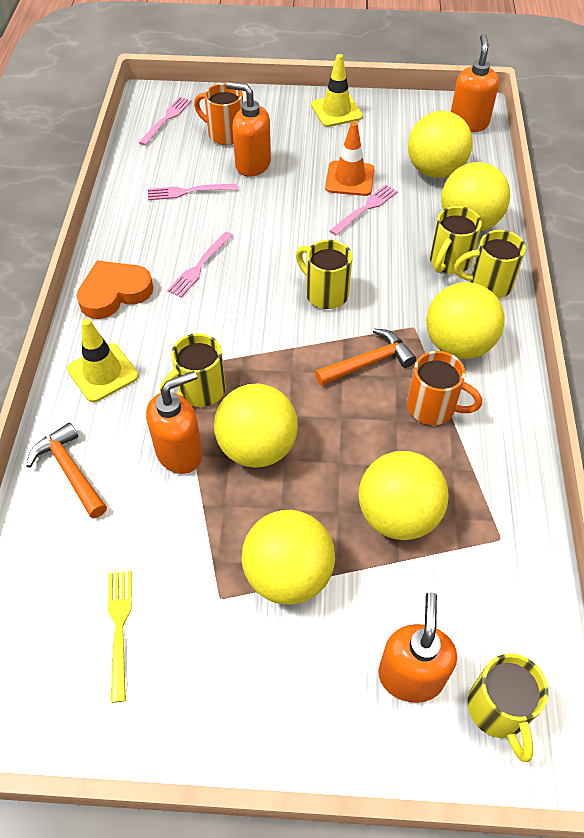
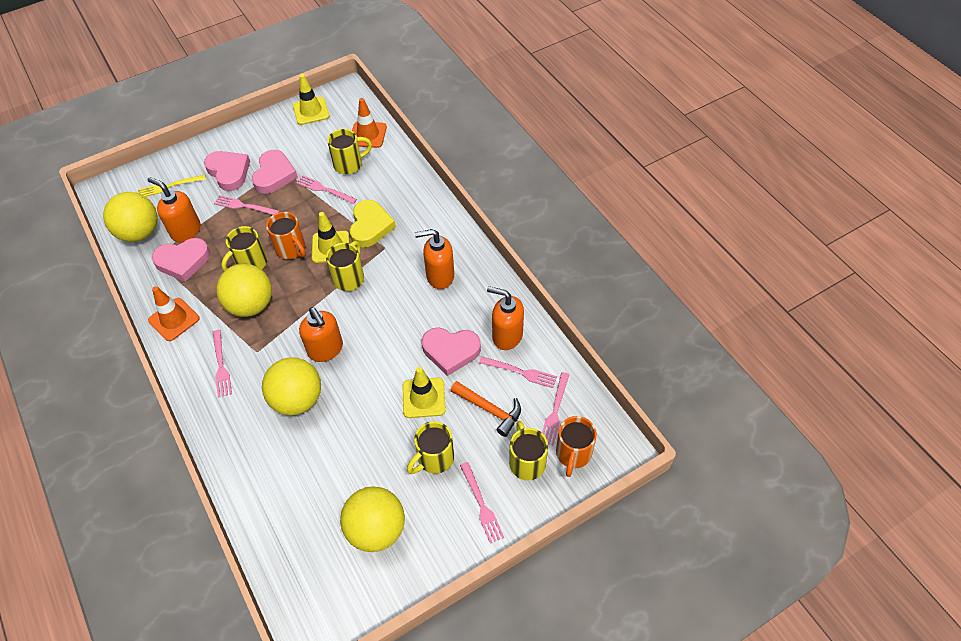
orange hammer: 2 -> 1
orange heart: 1 -> 0
orange traffic cone: 1 -> 2
pink fork: 4 -> 6
pink heart: 0 -> 4
yellow ball: 6 -> 4
yellow heart: 0 -> 1
yellow traffic cone: 2 -> 3

